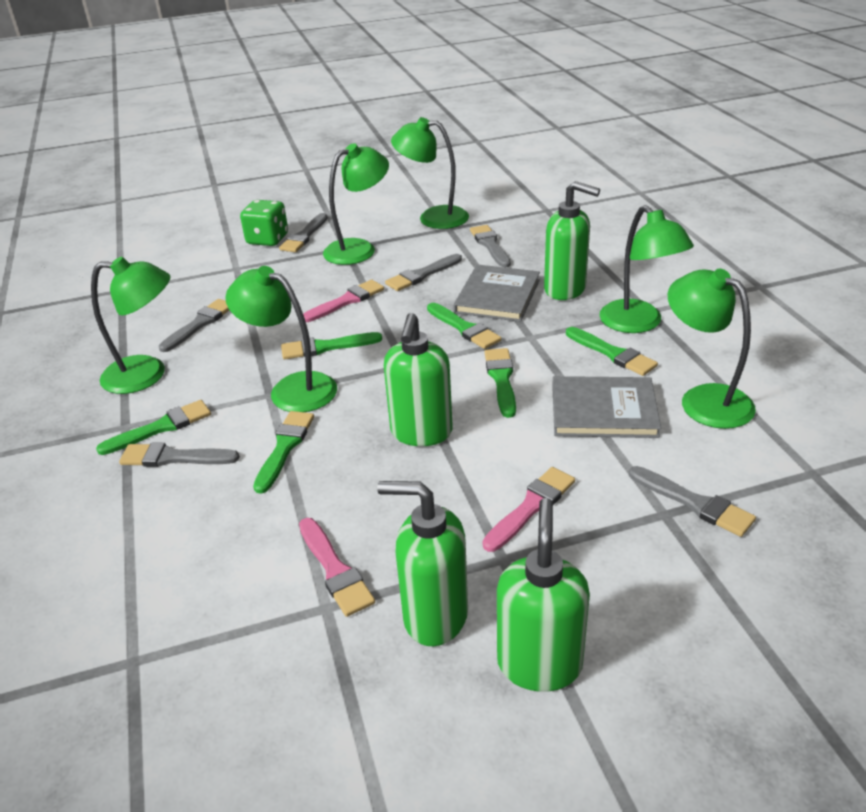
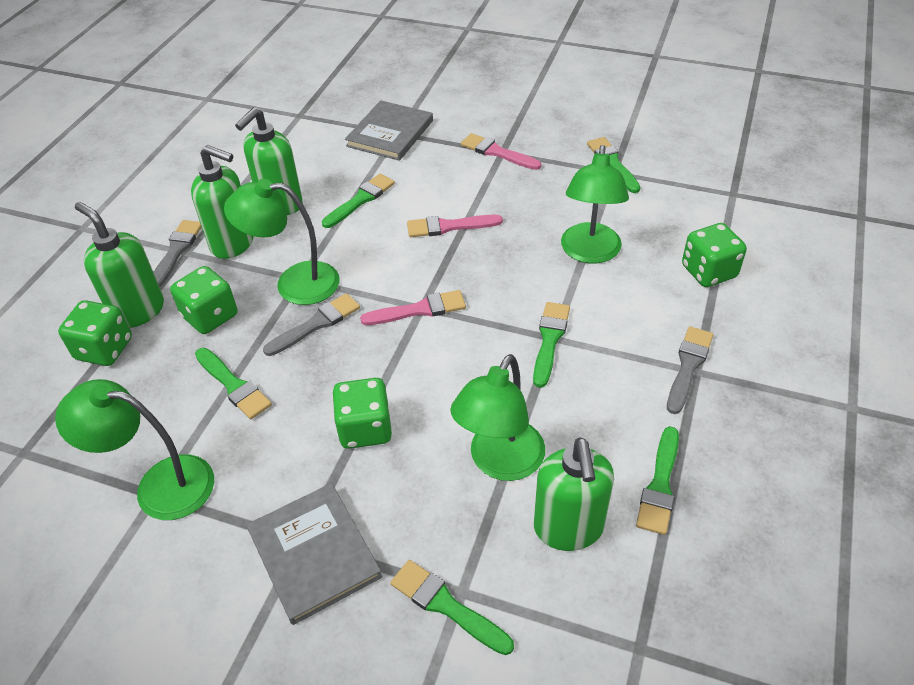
green dice: 1 -> 4
green lamp: 6 -> 4
grey brush: 6 -> 3

